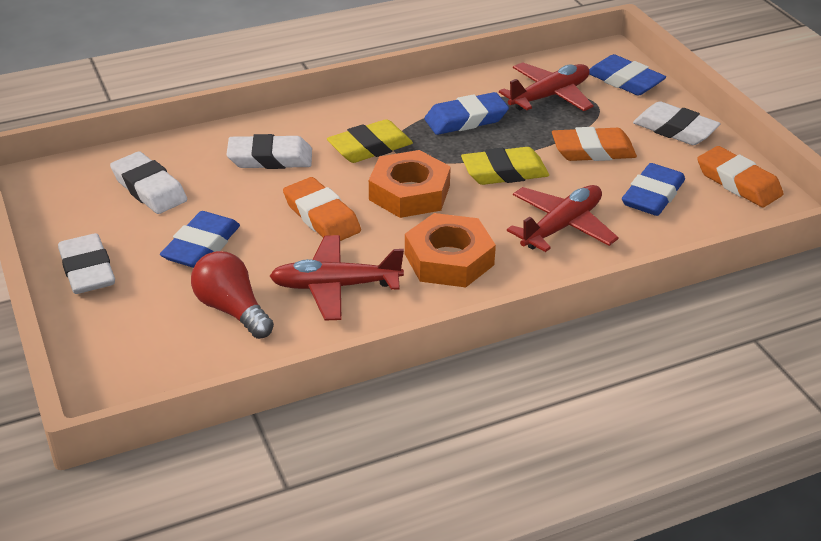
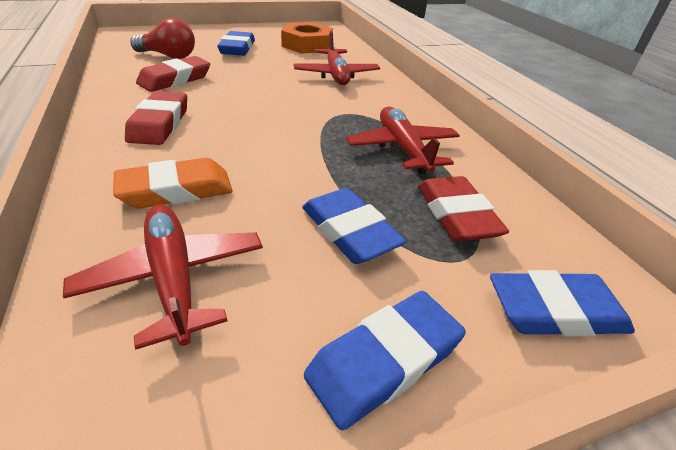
orange eraser: 3 -> 1
orange nut: 2 -> 1
red eraser: 0 -> 3
white eraser: 4 -> 0
yellow eraser: 2 -> 0

